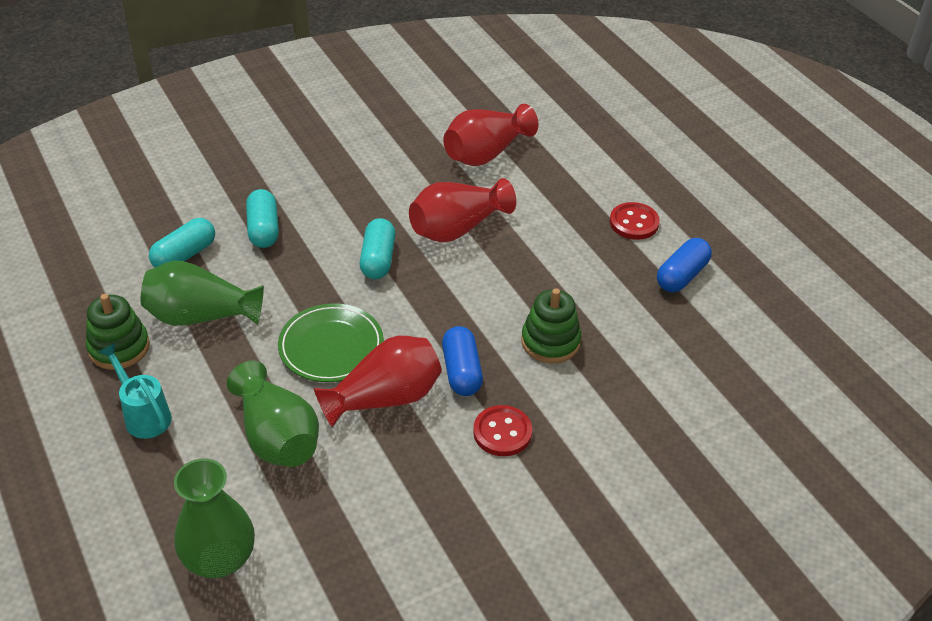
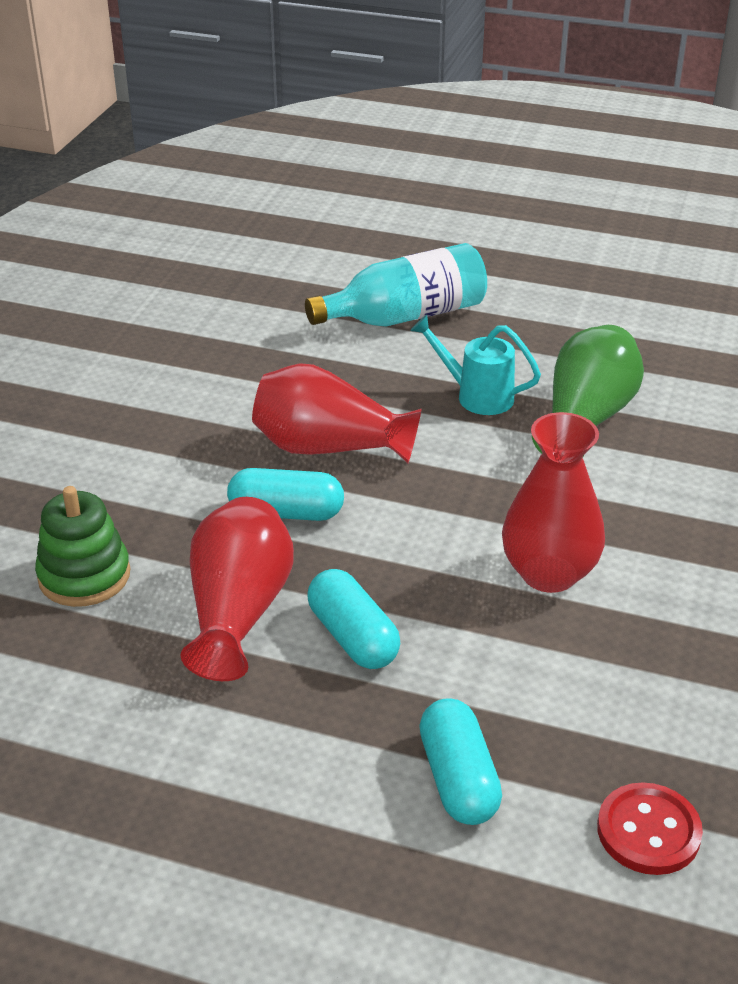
blue capsule: 2 -> 0
green plate: 1 -> 0
green stacking toy: 2 -> 1
green vase: 3 -> 1
red button: 2 -> 1
turquoise bottle: 0 -> 1

